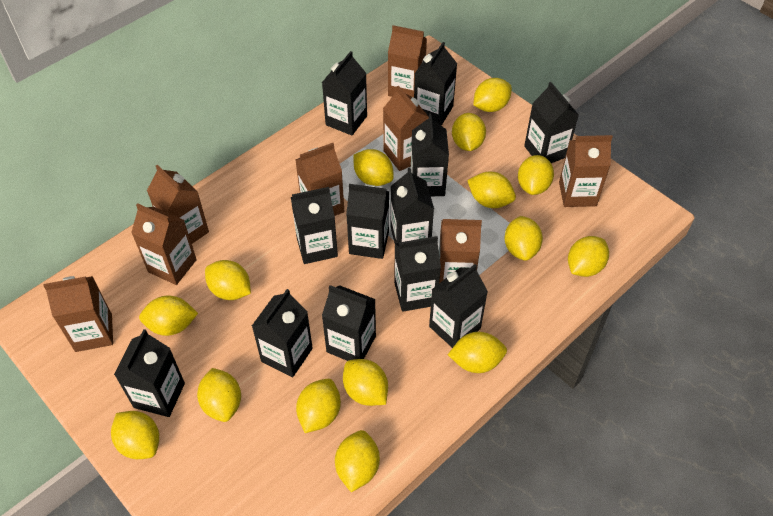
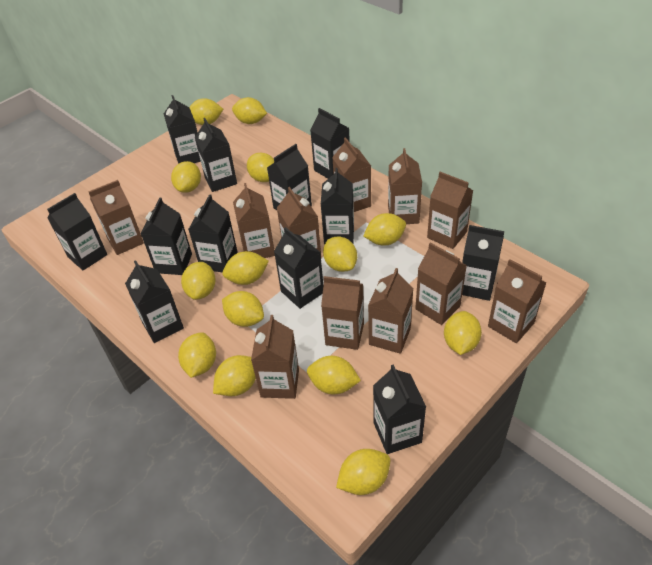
brown carton: 8 -> 11
yellow lemon: 15 -> 14

